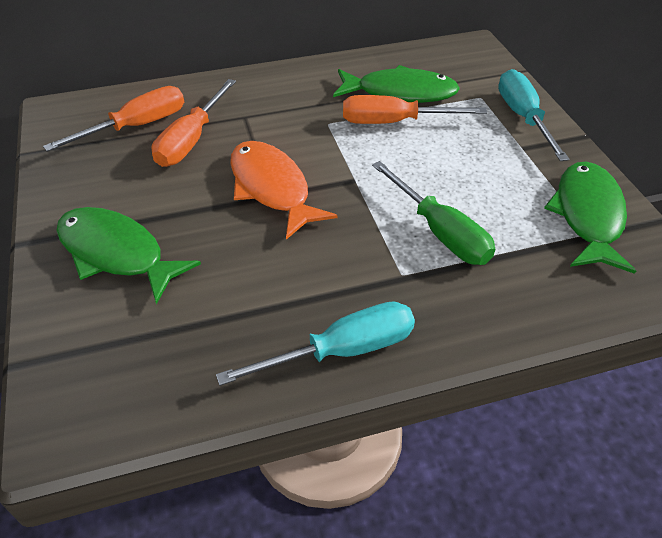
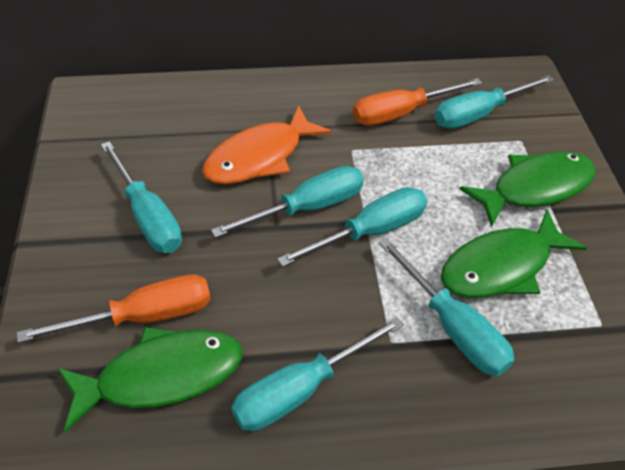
green screwdriver: 1 -> 0
orange screwdriver: 3 -> 2
turquoise screwdriver: 2 -> 6

